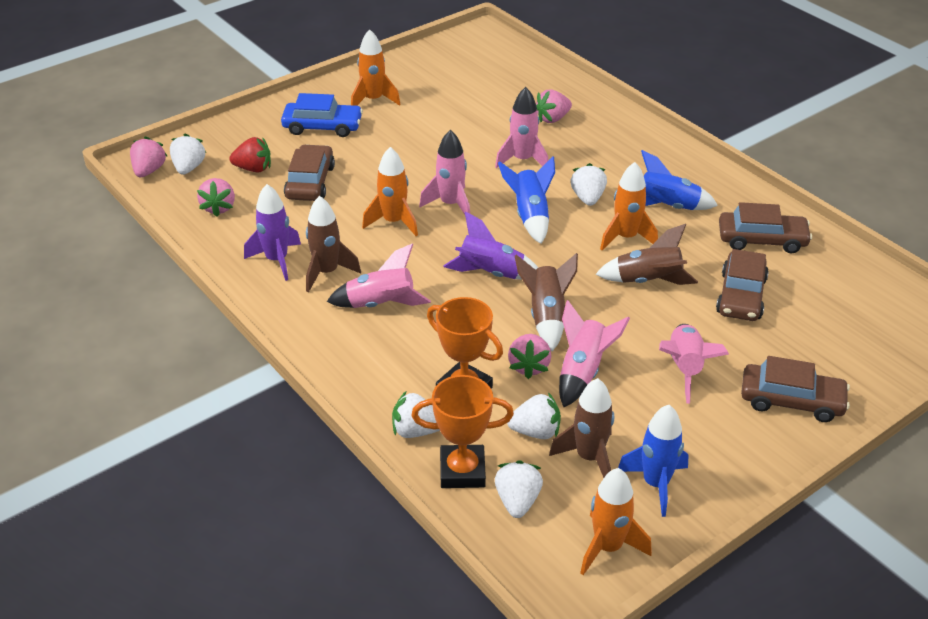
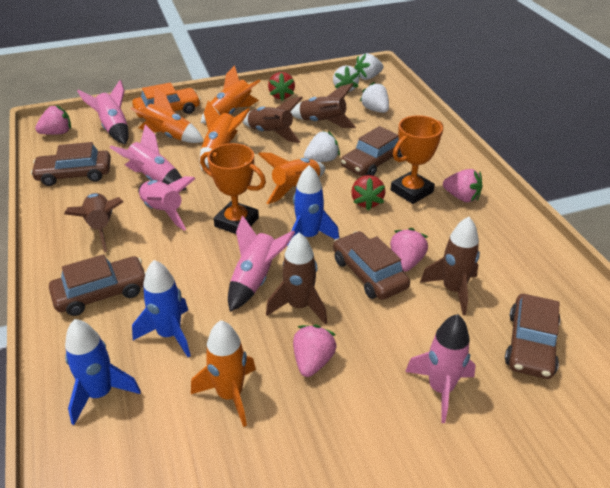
blue car: 1 -> 0
brown car: 4 -> 5
brown rocket: 4 -> 5
orange car: 0 -> 1
orange rocket: 4 -> 5
purple rocket: 2 -> 0
red strawberry: 1 -> 2
white strawberry: 5 -> 4

